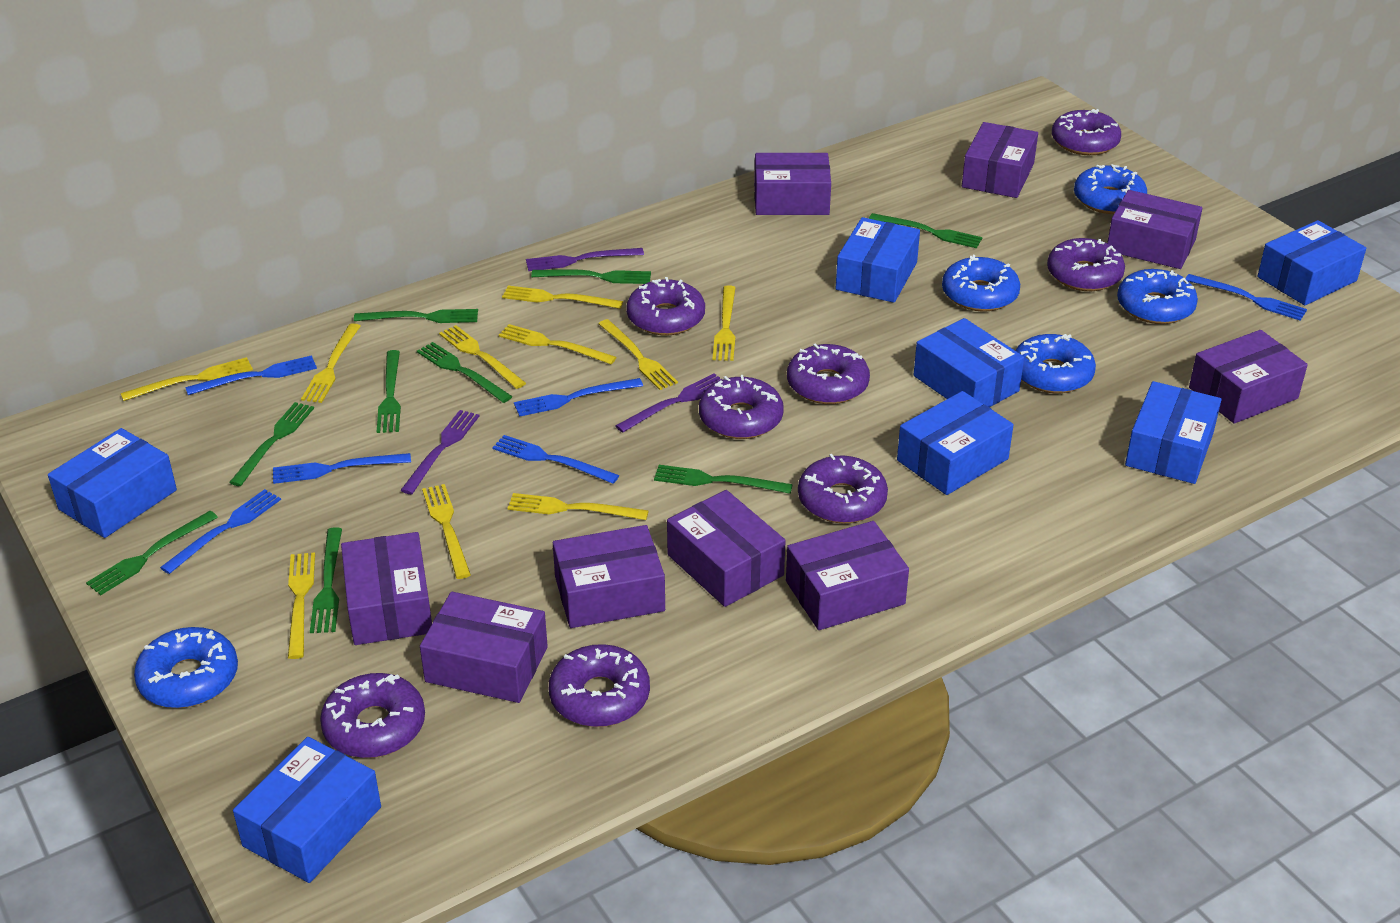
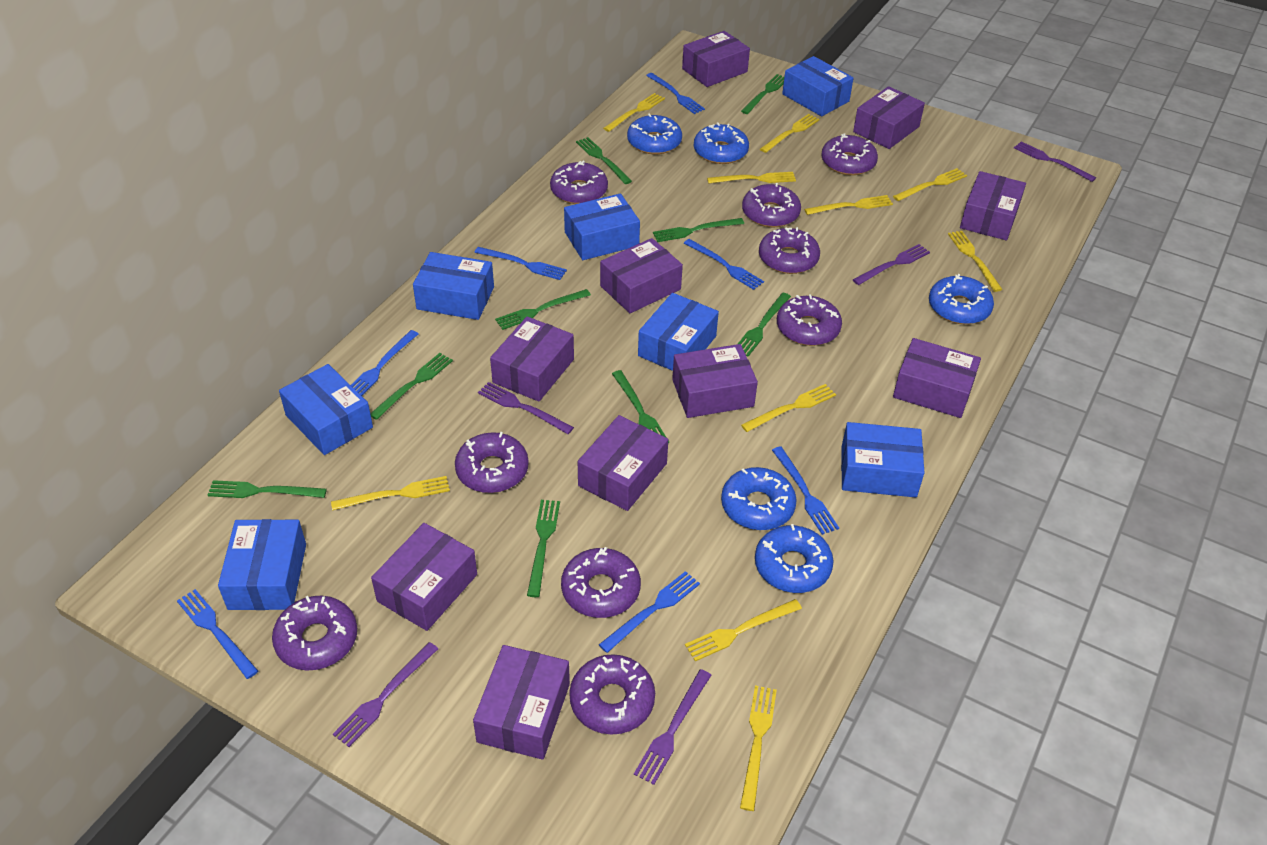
blue fork: 6 -> 7
purple box: 9 -> 10
purple donut: 8 -> 9
purple fork: 3 -> 5

